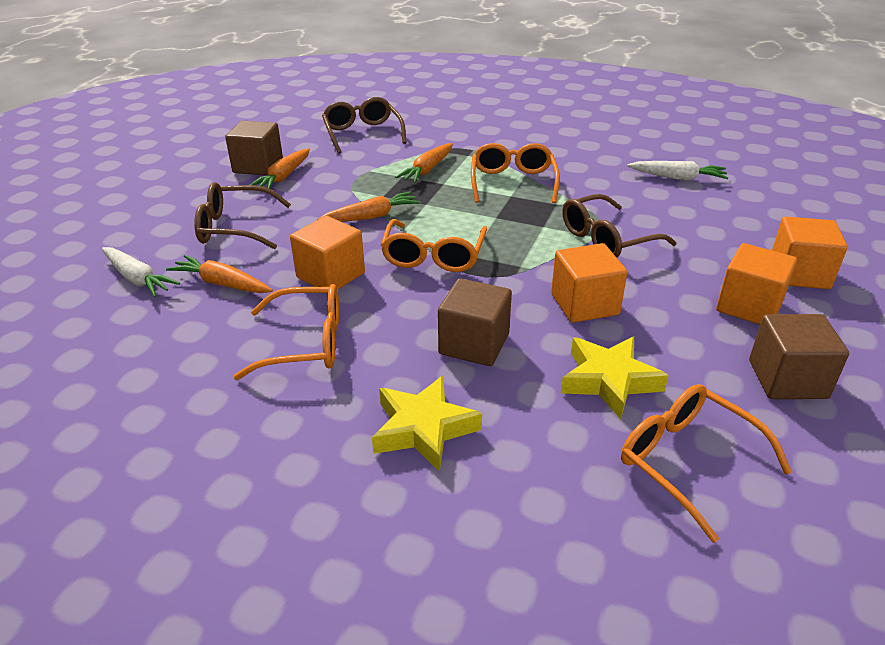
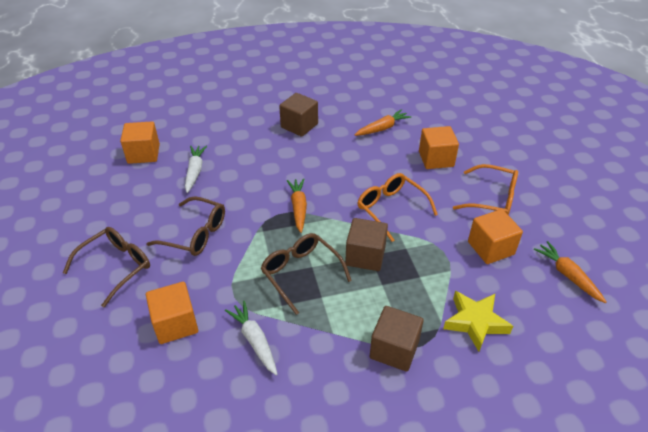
orange carrot: 4 -> 3
orange glasses: 4 -> 2
yellow star: 2 -> 1

